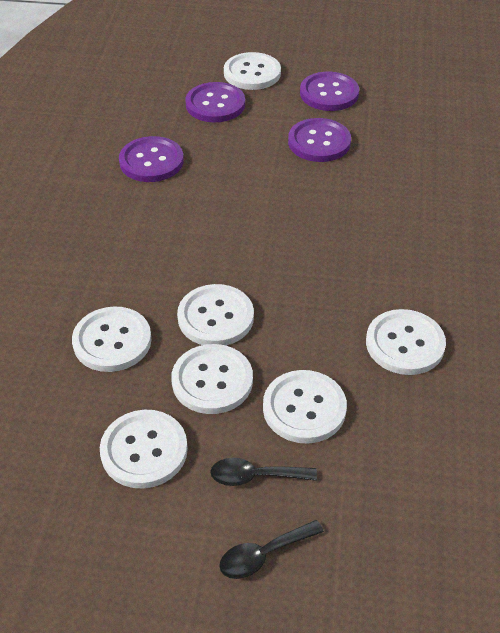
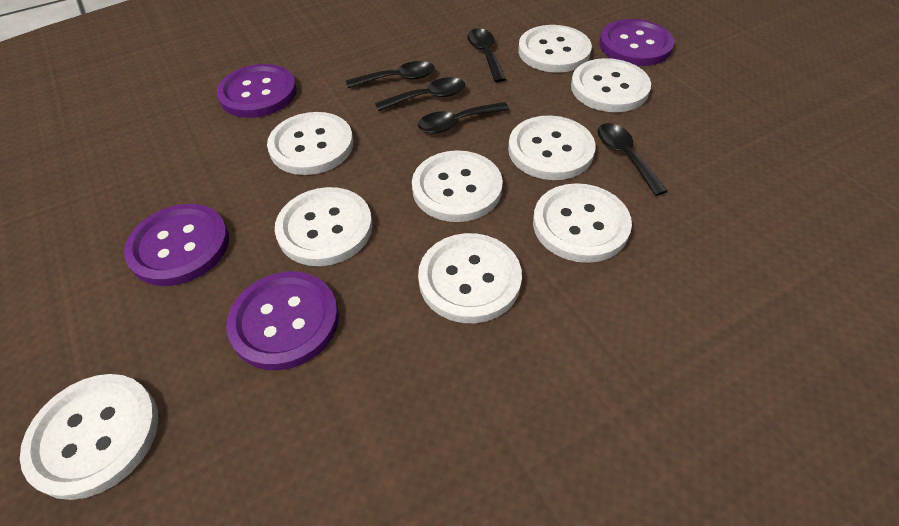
black spoon: 2 -> 5
white button: 7 -> 9

